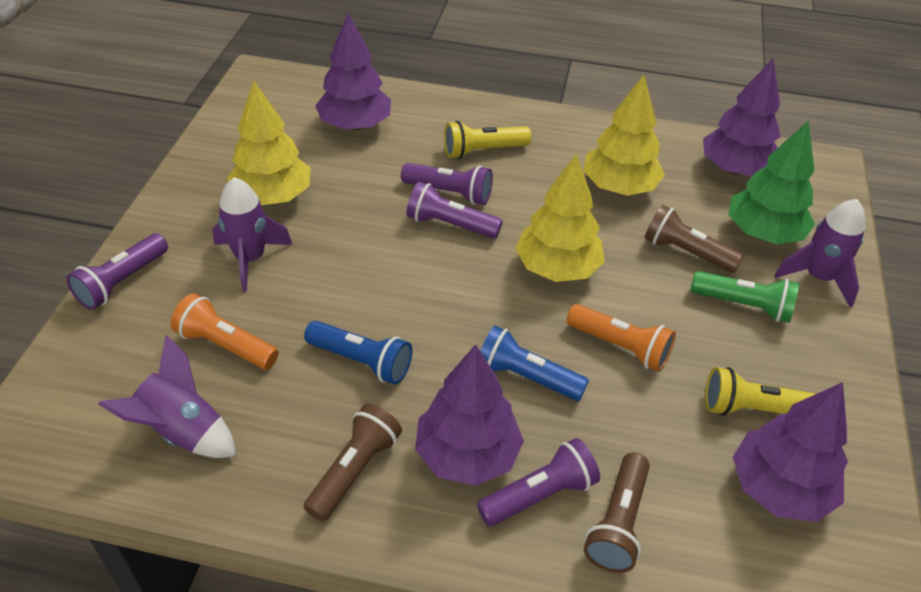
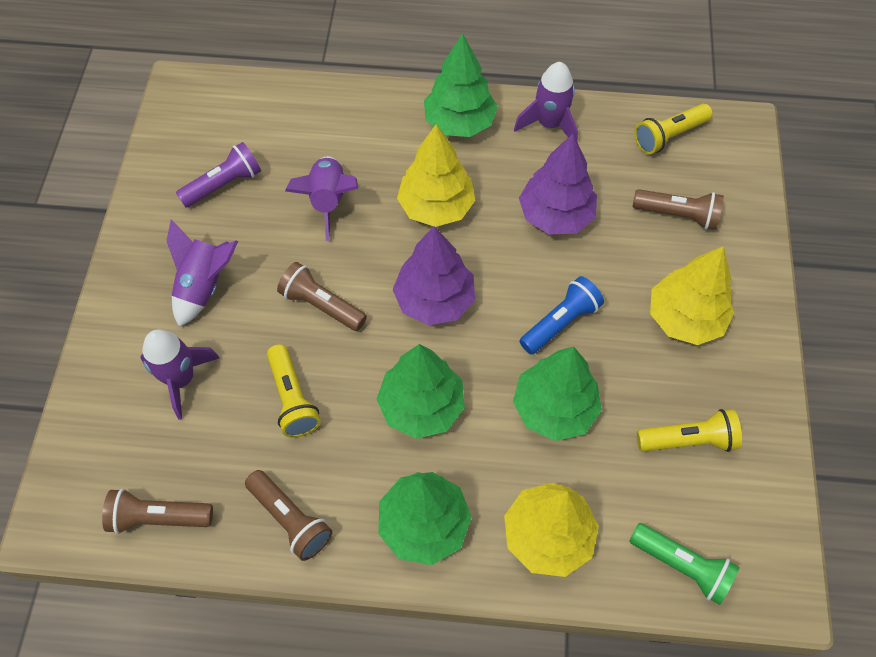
blue flashlight: 2 -> 1
brown flashlight: 3 -> 4
green tree: 1 -> 4
orange flashlight: 2 -> 0
purple flashlight: 4 -> 1
purple rocket: 3 -> 4
purple tree: 4 -> 2
yellow flashlight: 2 -> 3

